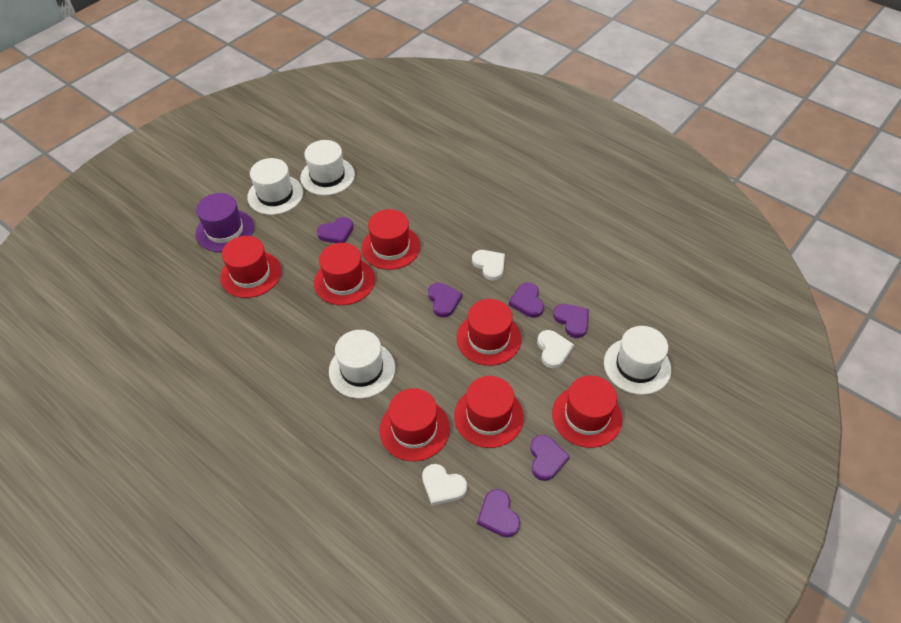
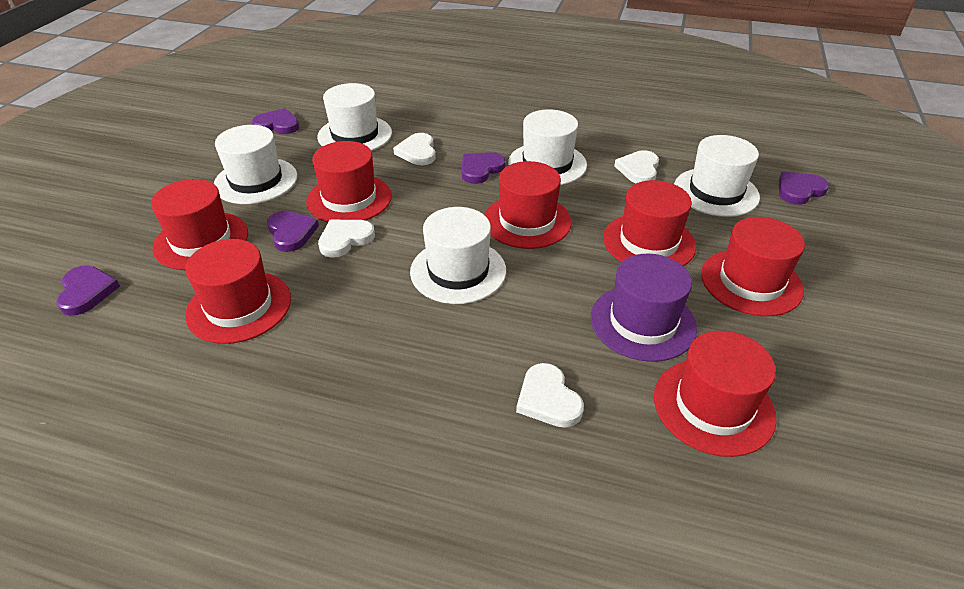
purple heart: 6 -> 5
white hat: 4 -> 5
white heart: 3 -> 4

